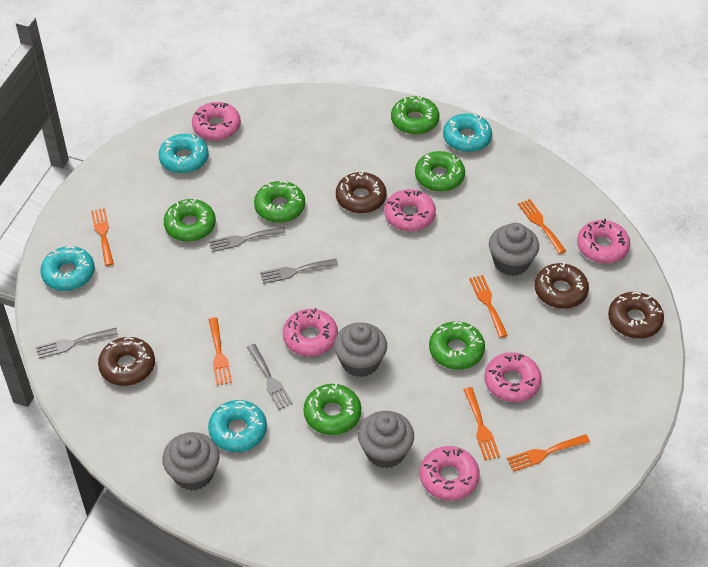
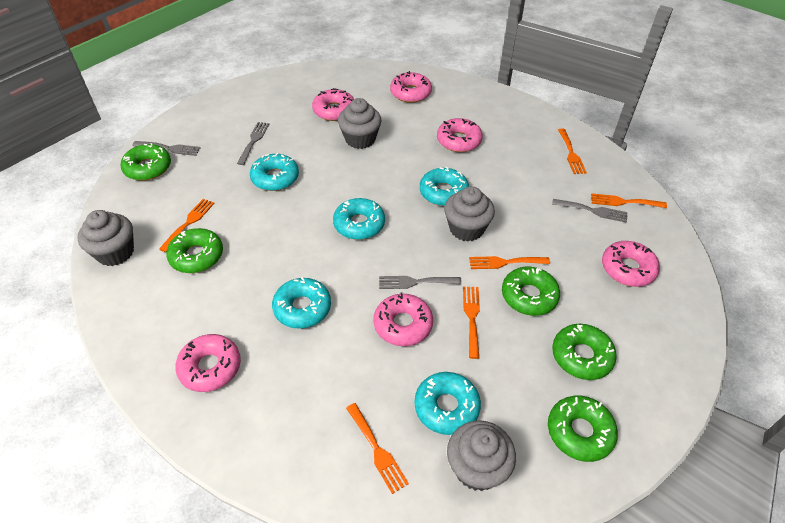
brown donut: 4 -> 0
green donut: 6 -> 5
turquoise donut: 4 -> 5

